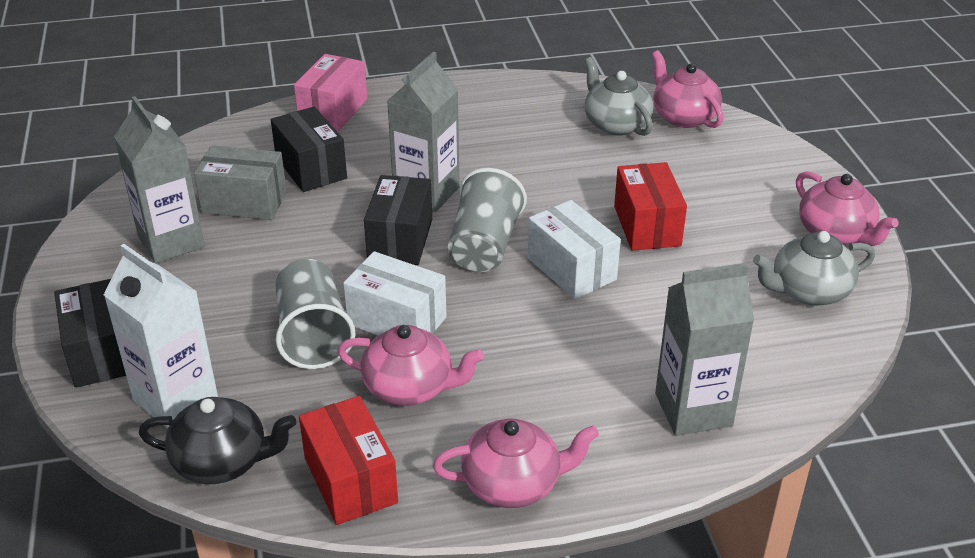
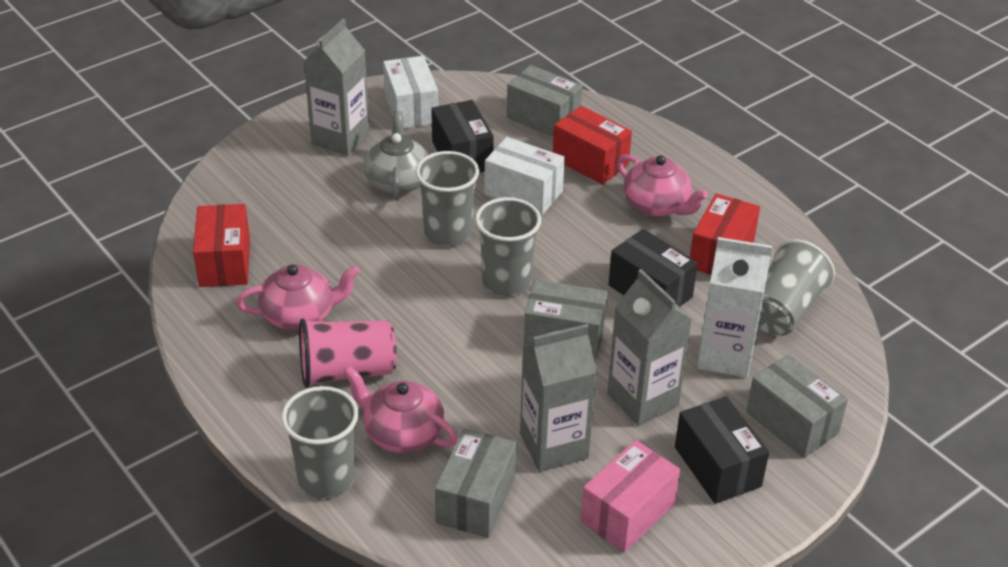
black teapot: 1 -> 0
grey box: 1 -> 4
grey cup: 2 -> 4
grey teapot: 2 -> 1
pink cup: 0 -> 1
pink teapot: 4 -> 3
red box: 2 -> 3

